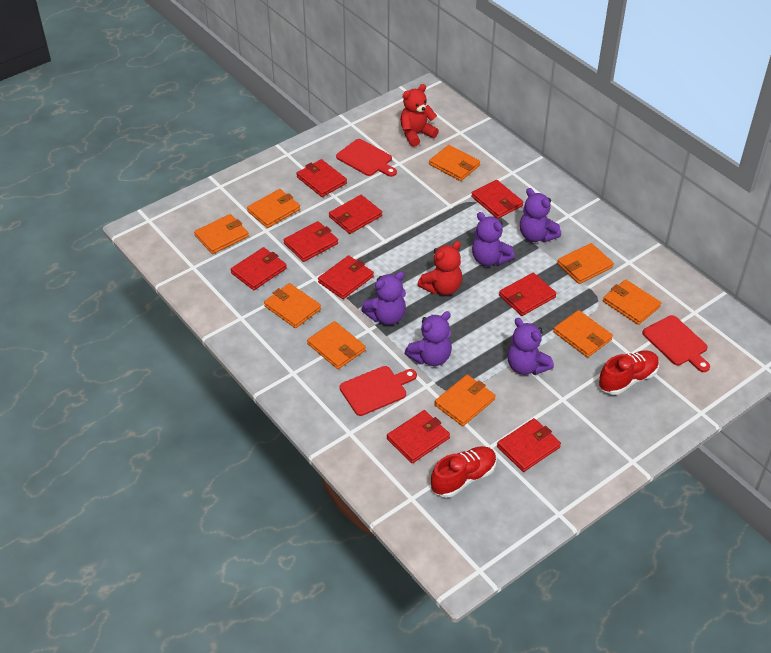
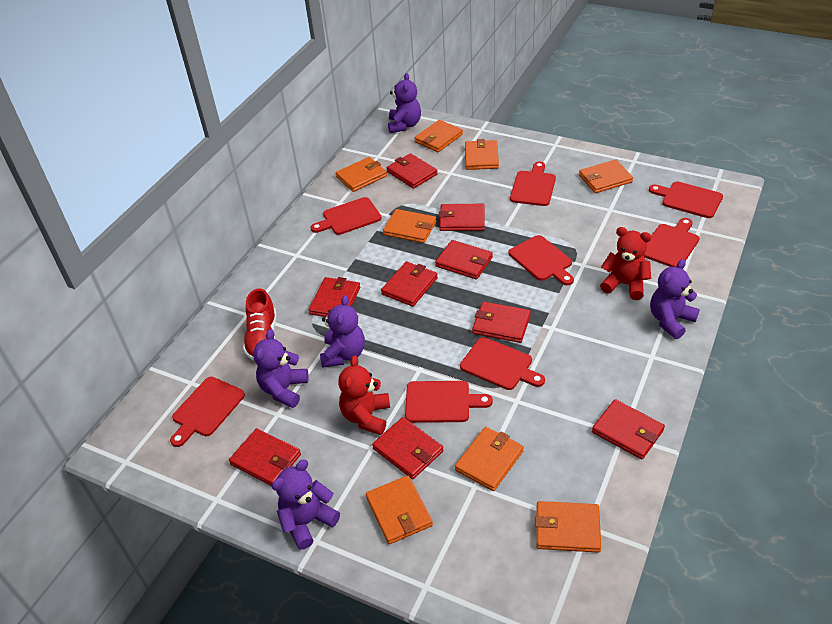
orange wallet: 9 -> 8
red cutting board: 3 -> 8
red shoe: 2 -> 1

